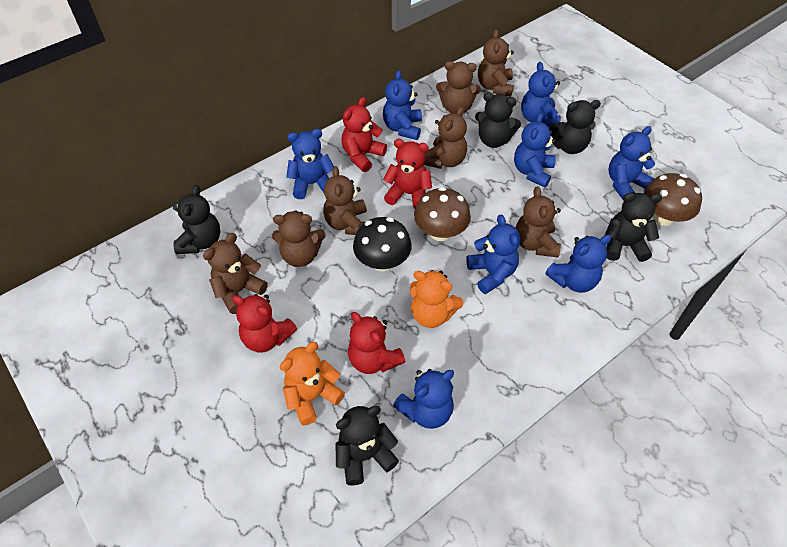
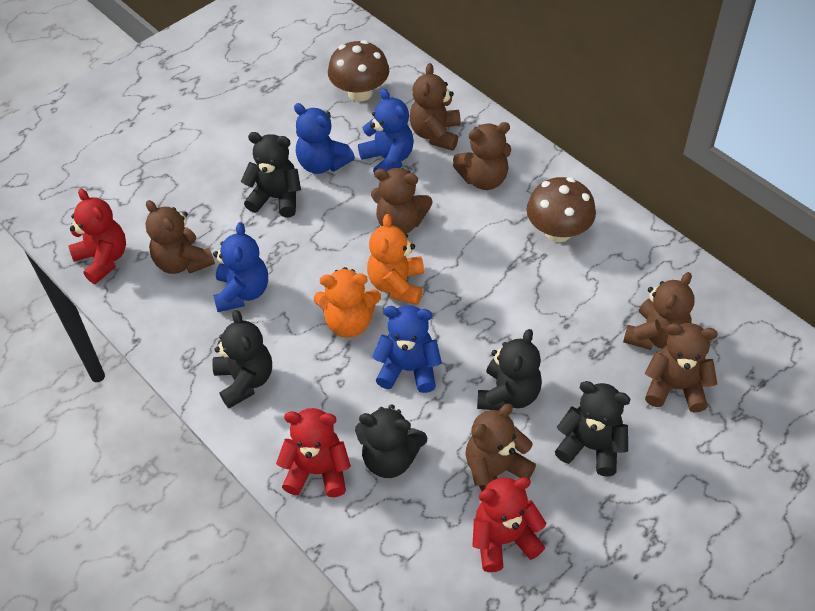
black mushroom: 1 -> 0
blue teddy bear: 8 -> 4
red teddy bear: 4 -> 3

